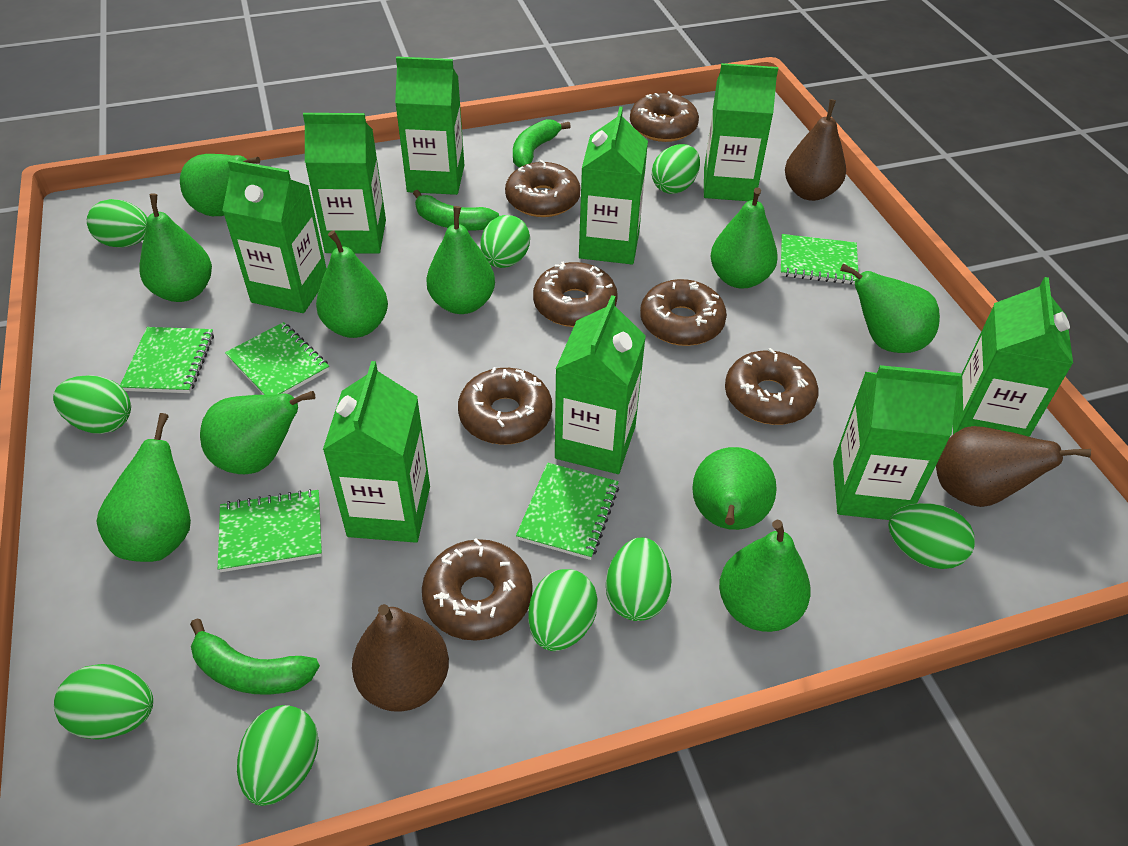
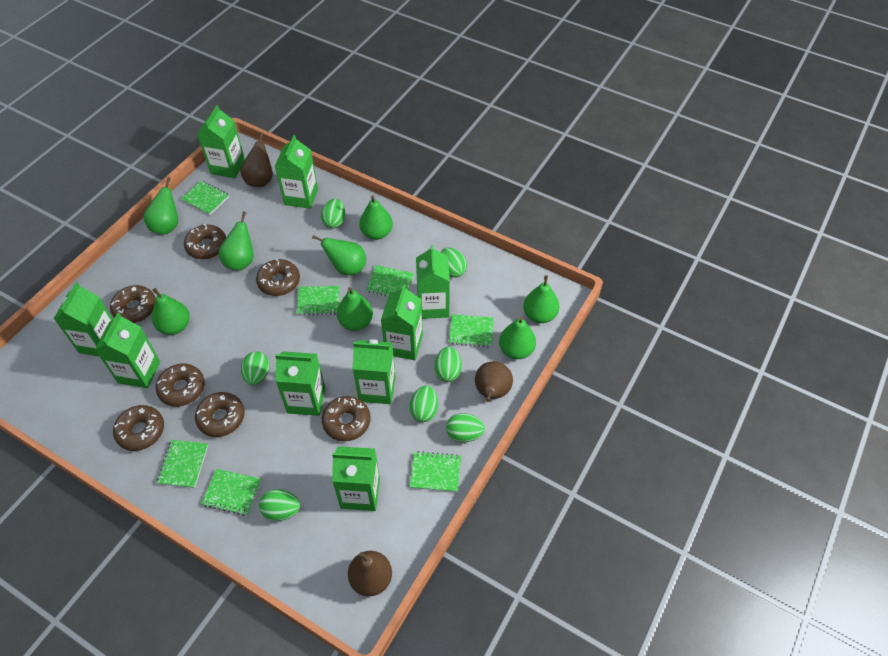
green banana: 3 -> 0
green egg: 9 -> 7
green notebook: 5 -> 7
green pear: 10 -> 8

